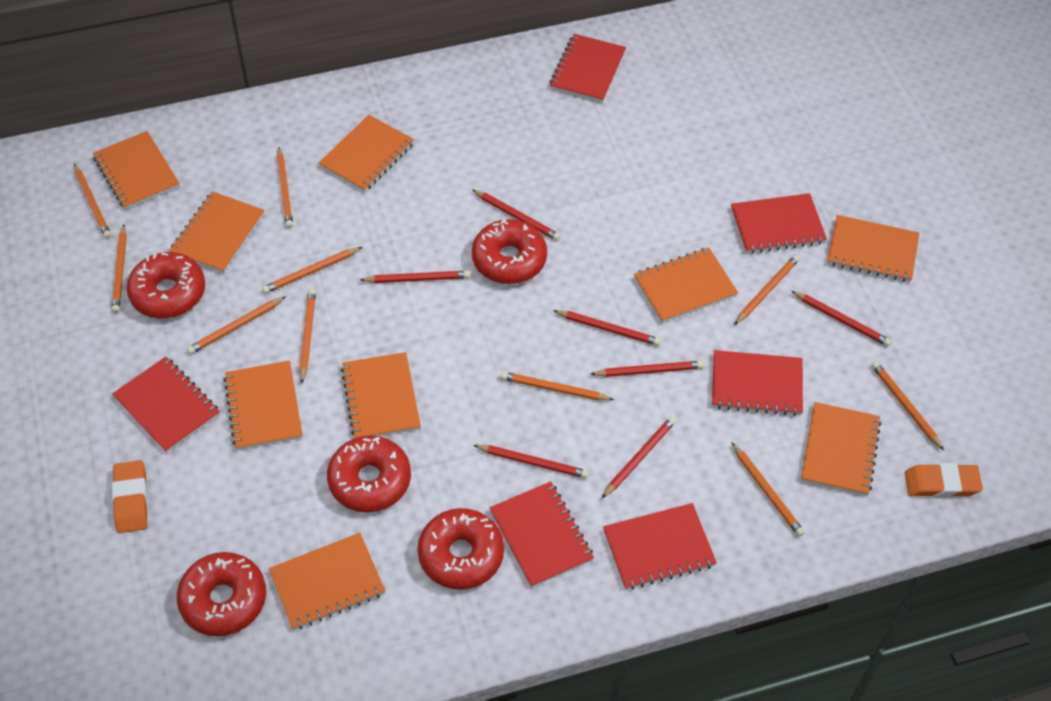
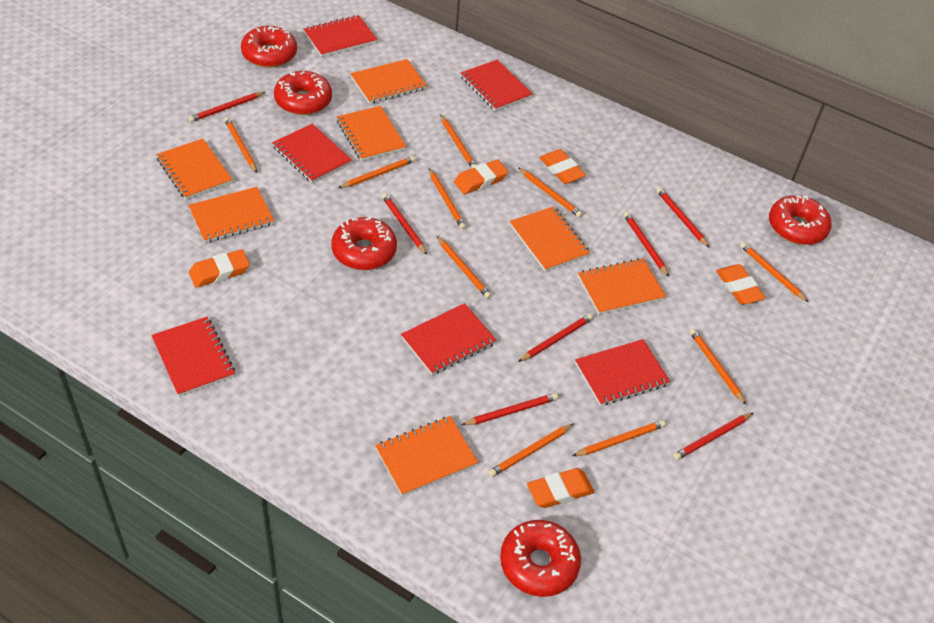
orange eraser: 2 -> 5
orange notebook: 9 -> 7

